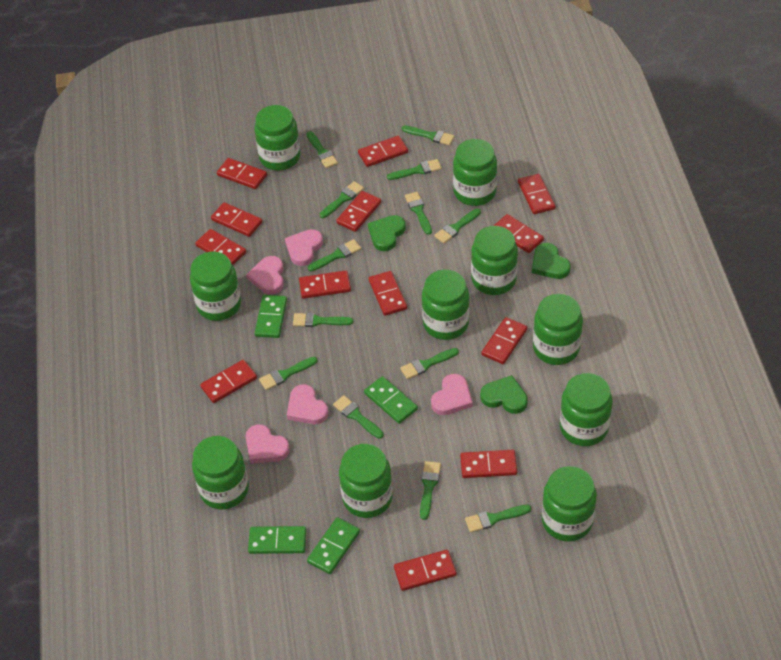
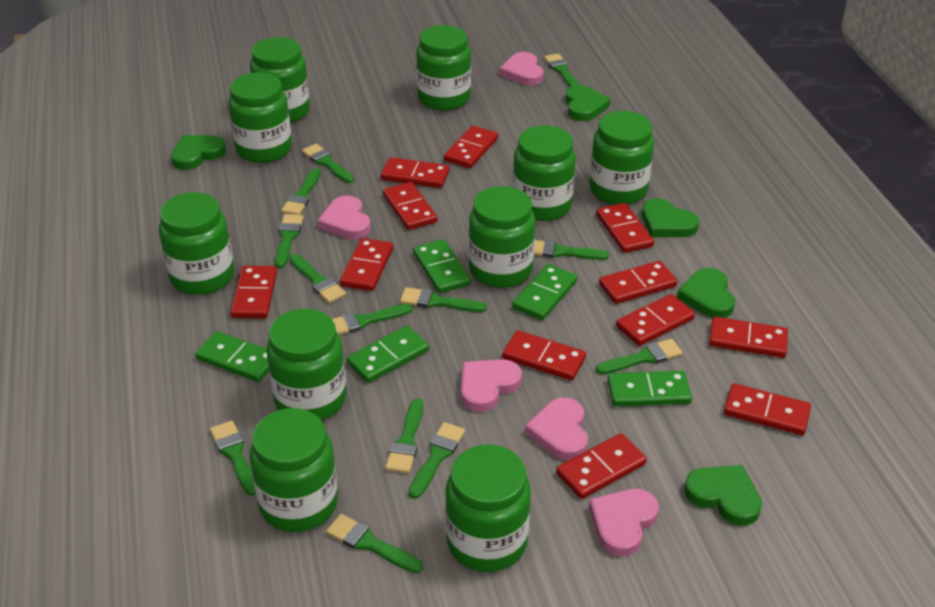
green domino: 4 -> 5
green heart: 3 -> 5
red domino: 13 -> 12

